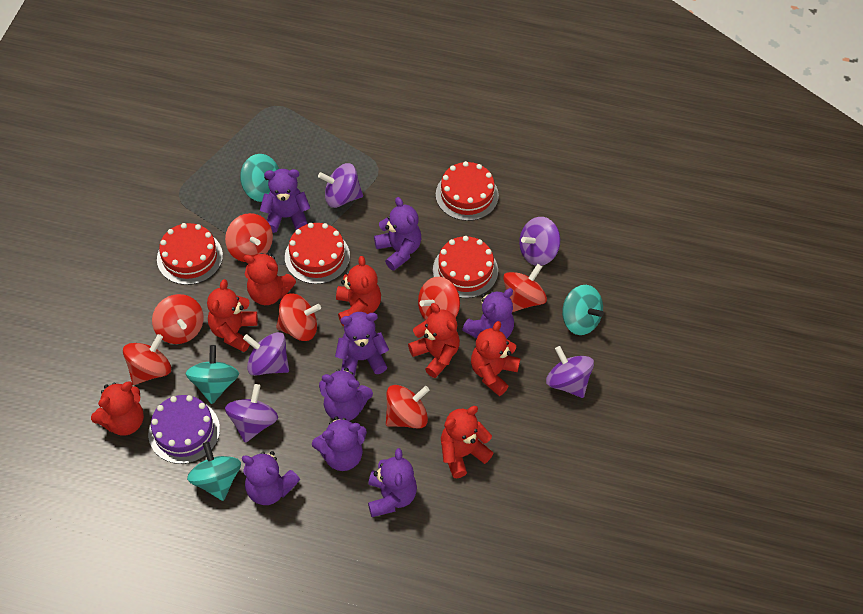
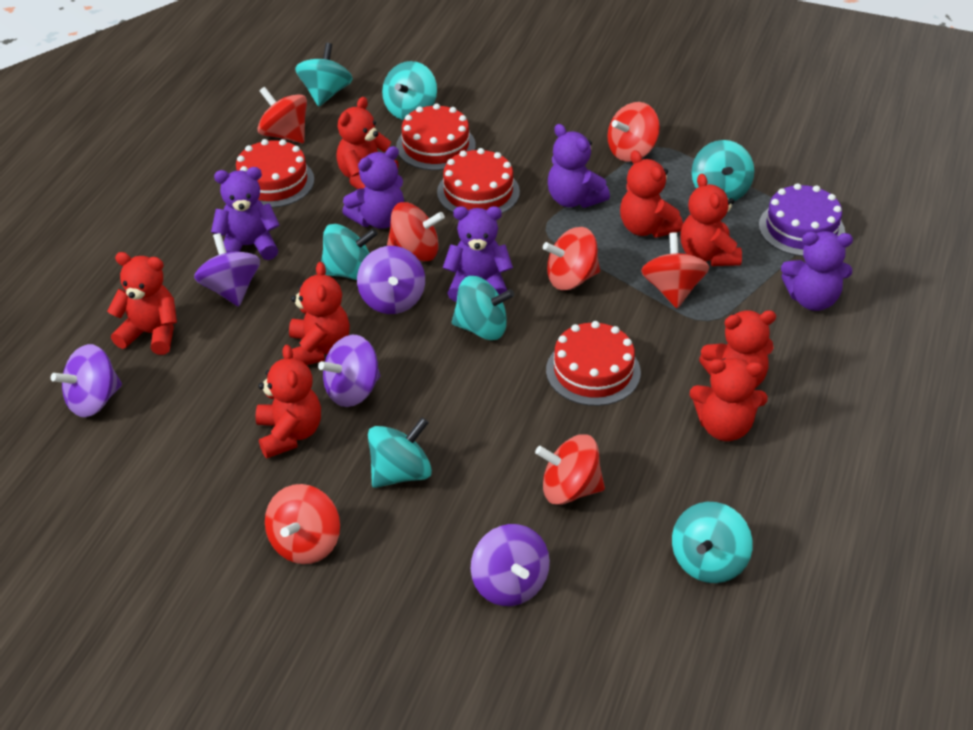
purple teddy bear: 8 -> 5
red teddy bear: 7 -> 8
turquoise spinning top: 4 -> 7

